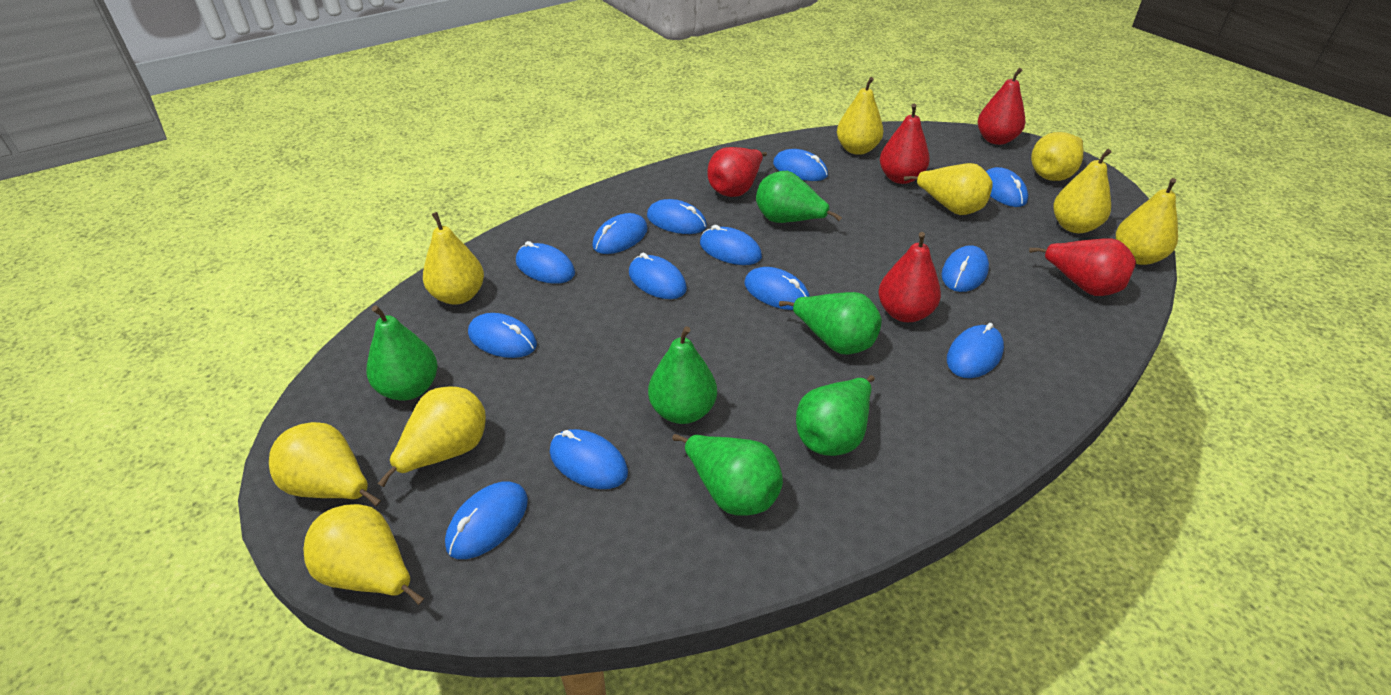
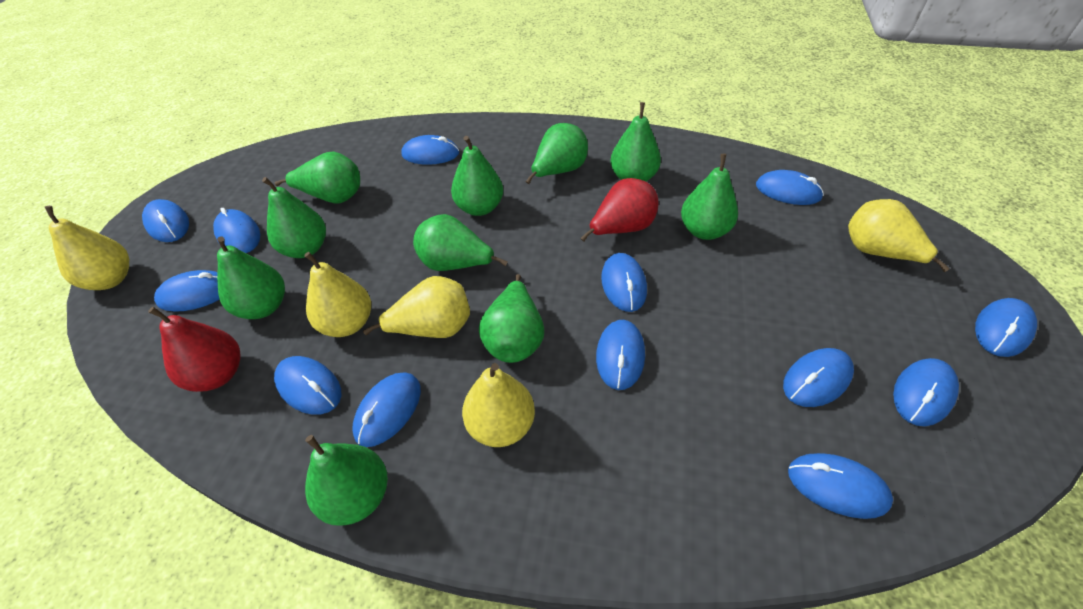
green pear: 6 -> 10
red pear: 5 -> 2
yellow pear: 9 -> 5

